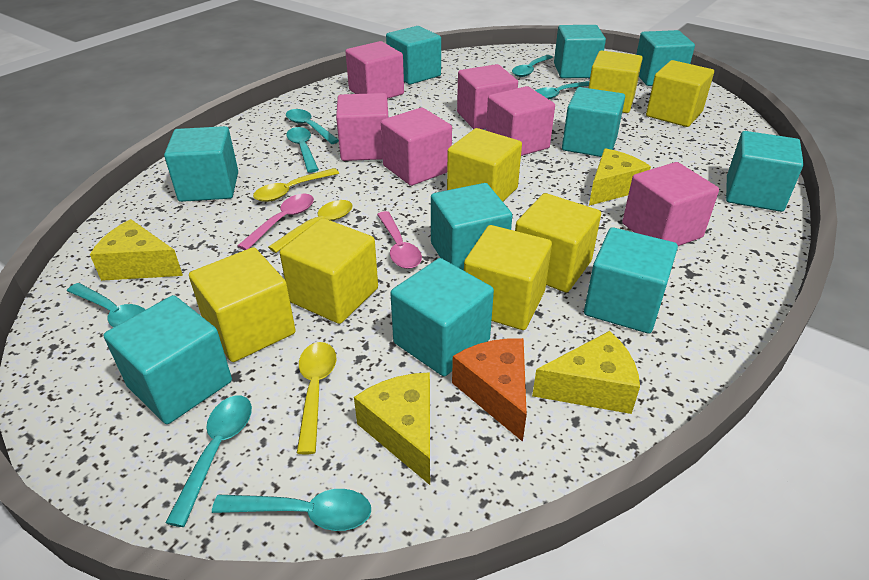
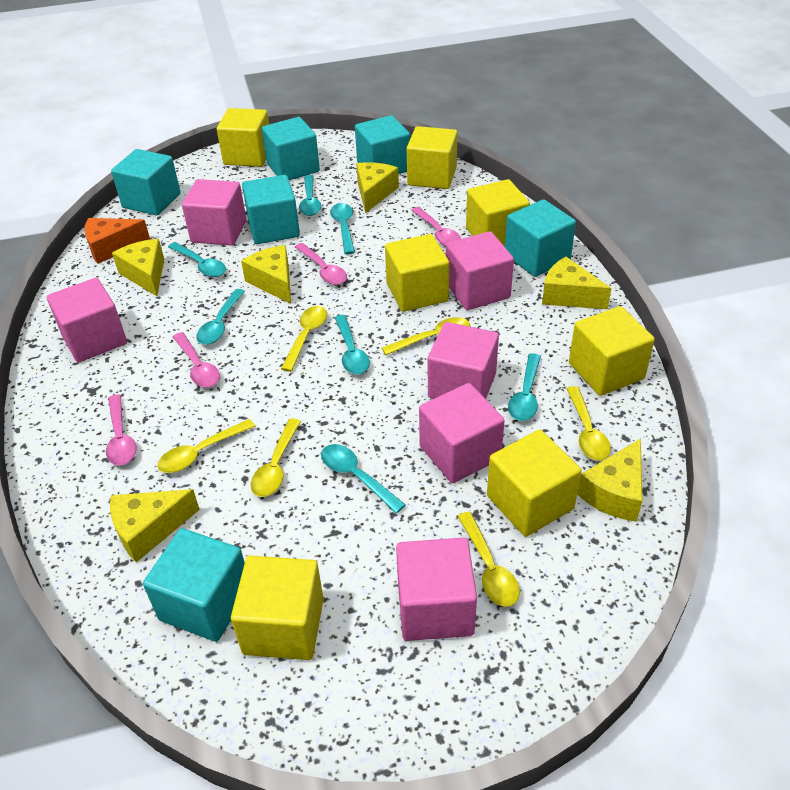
pink spoon: 2 -> 4
turquoise cube: 10 -> 6
yellow cheese: 4 -> 6
yellow spoon: 3 -> 6

